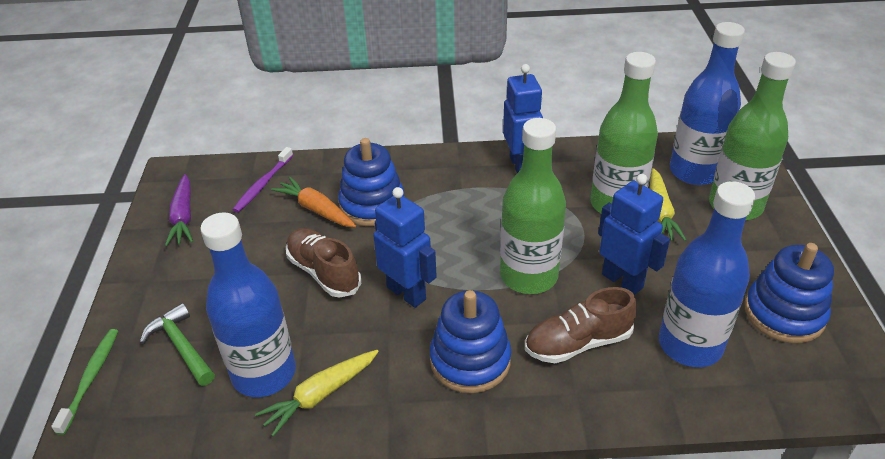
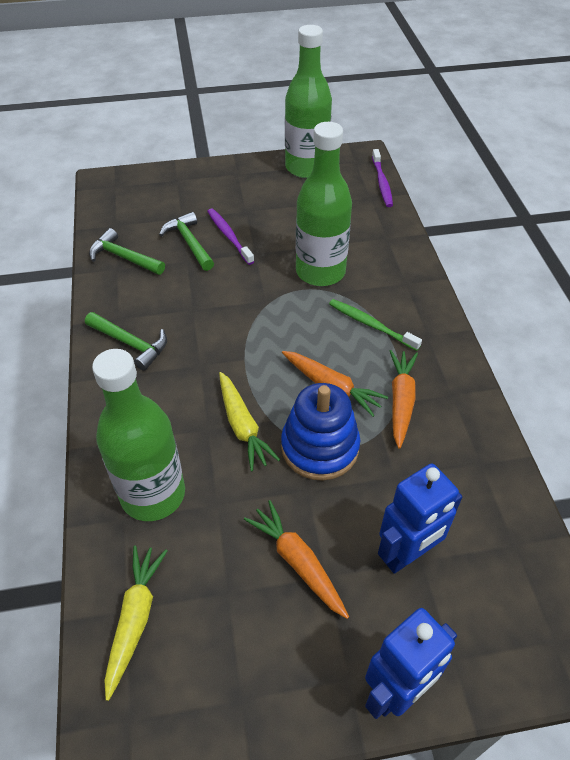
blue bottle: 3 -> 0
blue robot: 3 -> 2
blue stacking toy: 3 -> 1
brown shoe: 2 -> 0
green hammer: 1 -> 3
orange carrot: 1 -> 3
purple carrot: 1 -> 0
purple toothbrush: 1 -> 2

